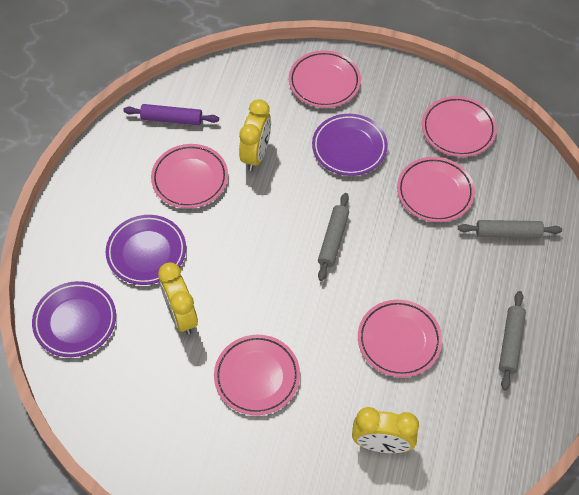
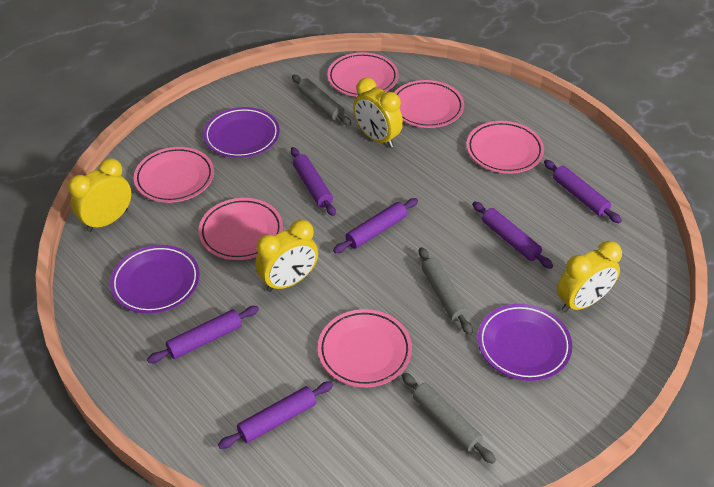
purple rolling pin: 1 -> 6
yellow clock: 3 -> 4

